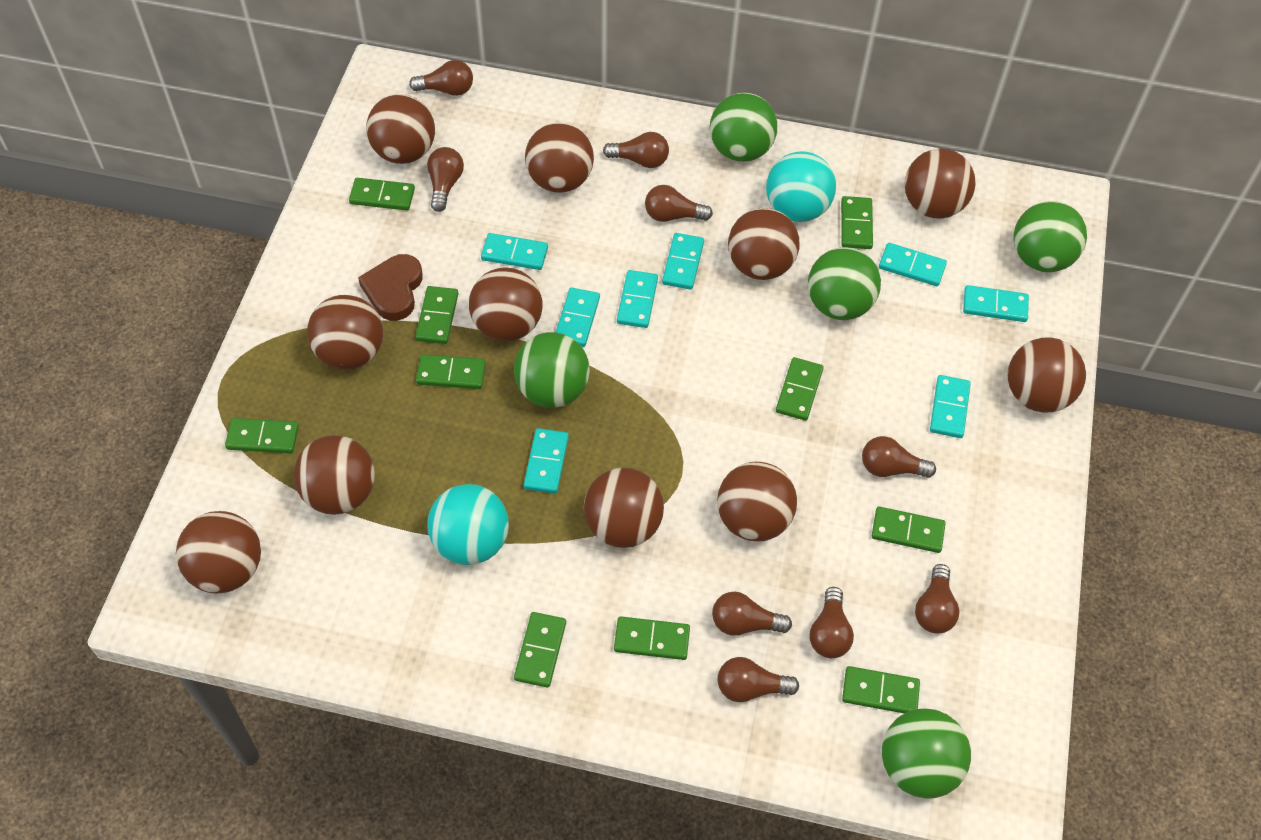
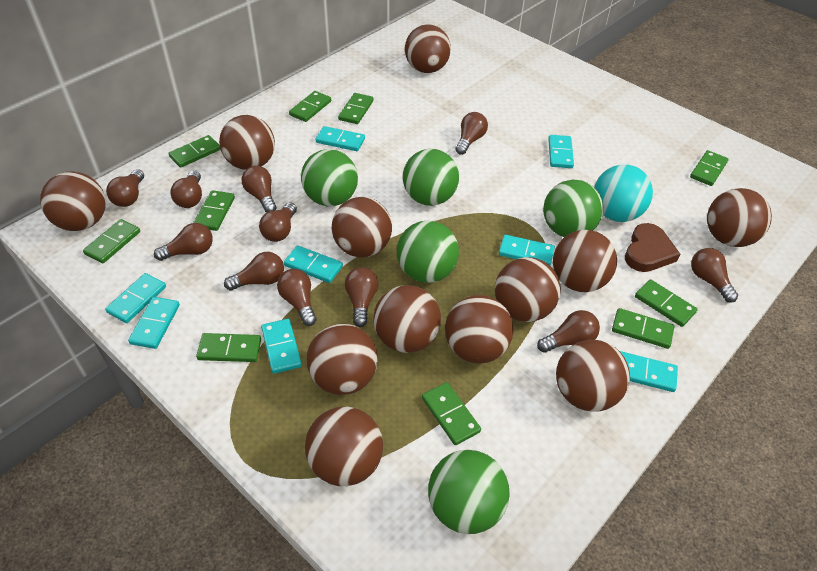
brown ball: 11 -> 12
brown light bulb: 9 -> 11
turquoise ball: 2 -> 1

